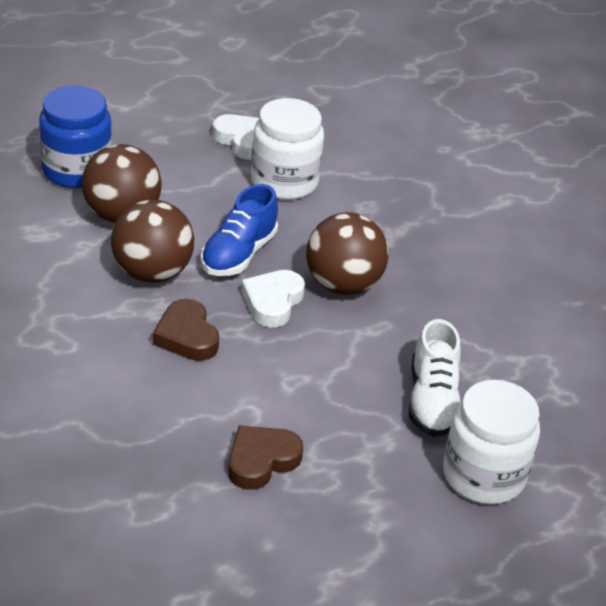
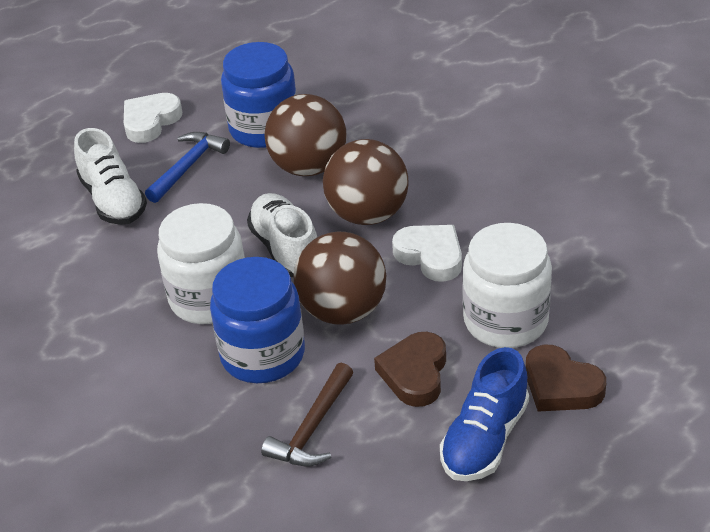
blue hammer: 0 -> 1
blue jar: 1 -> 2
brown hammer: 0 -> 1
white shoe: 1 -> 2

